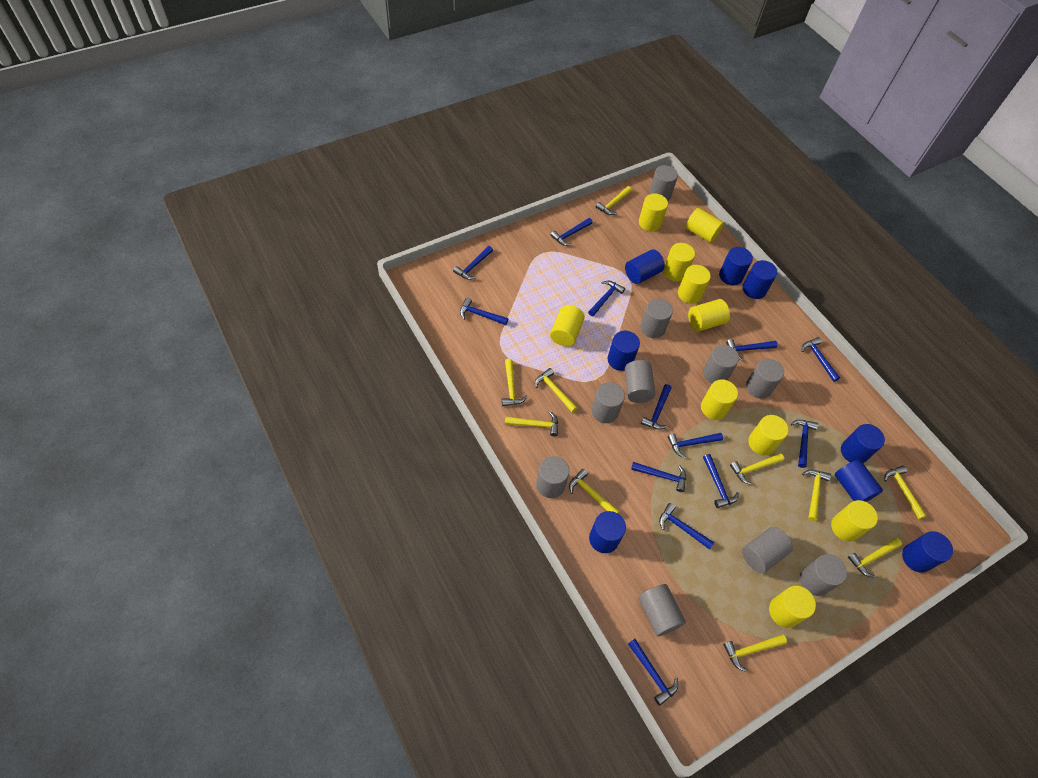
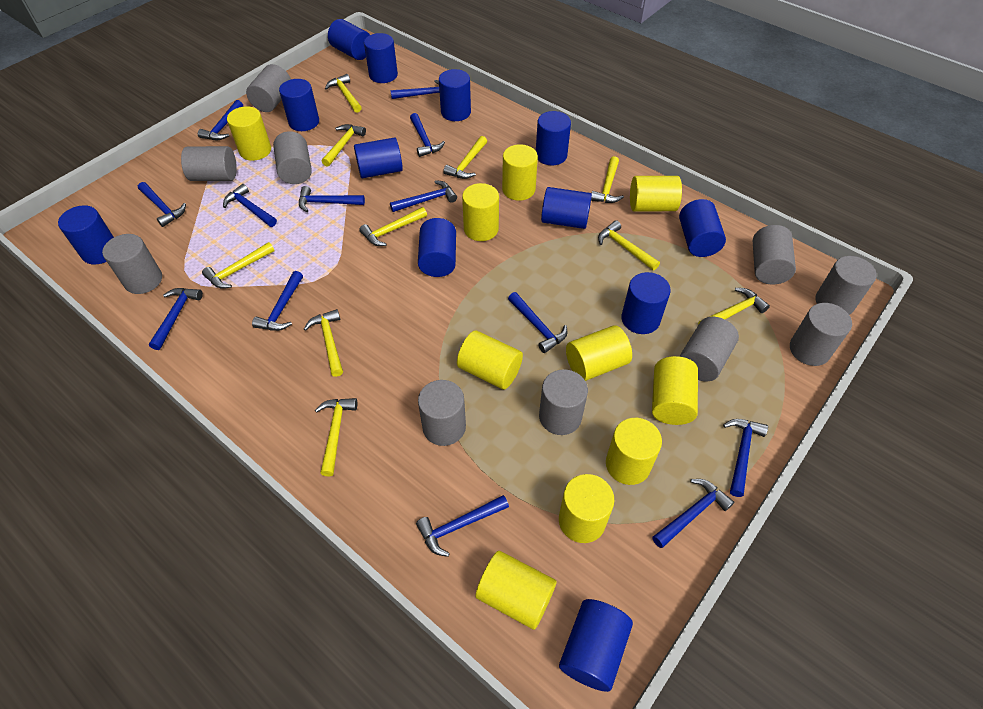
blue cylinder: 8 -> 12

